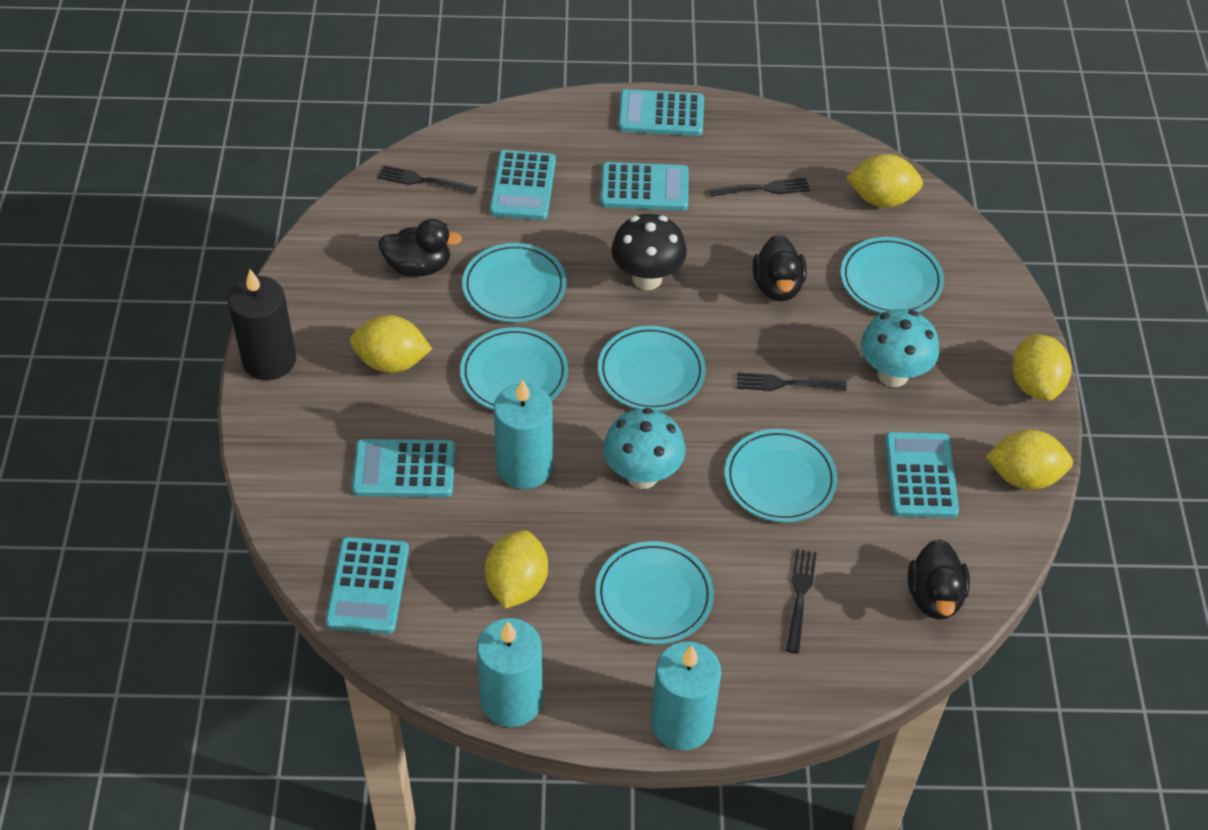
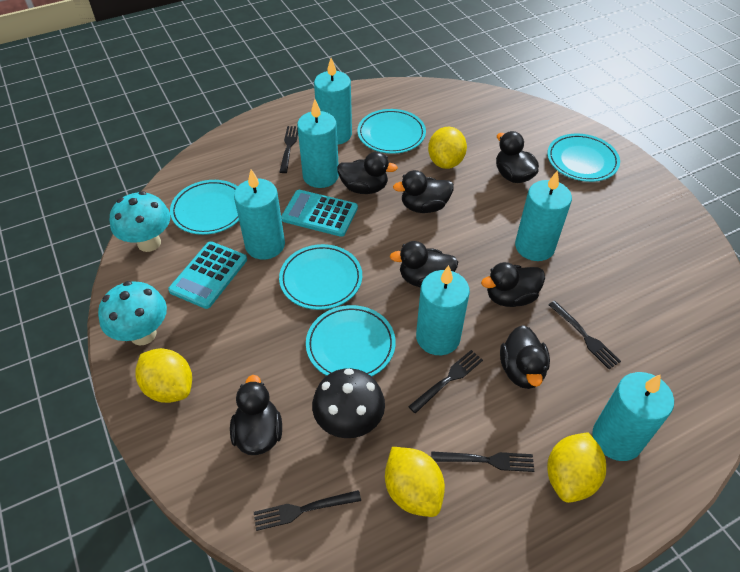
black candle: 1 -> 0
black duck: 3 -> 7
black fork: 4 -> 5
turquoise calculator: 6 -> 2
turquoise candle: 3 -> 6
turquoise plate: 6 -> 5
yellow lemon: 5 -> 4

